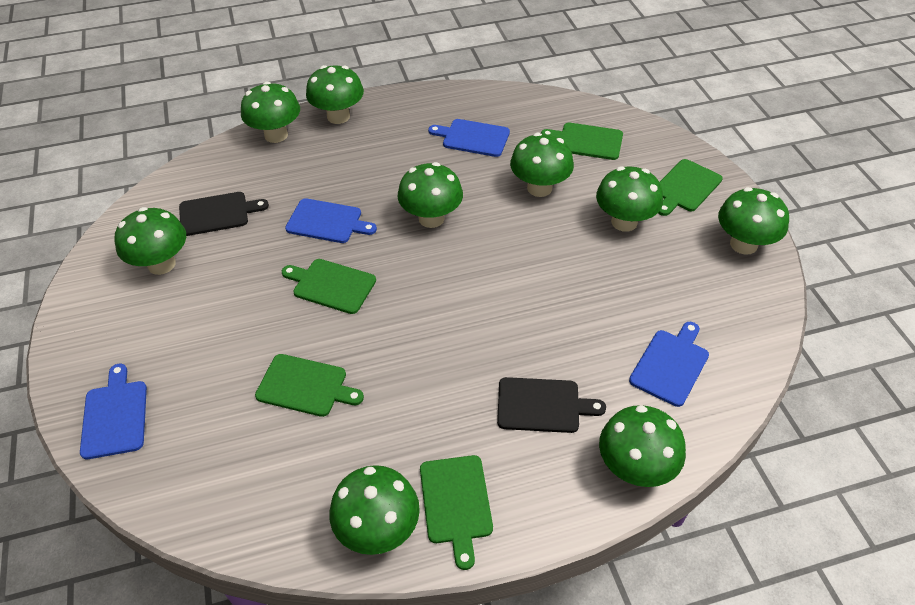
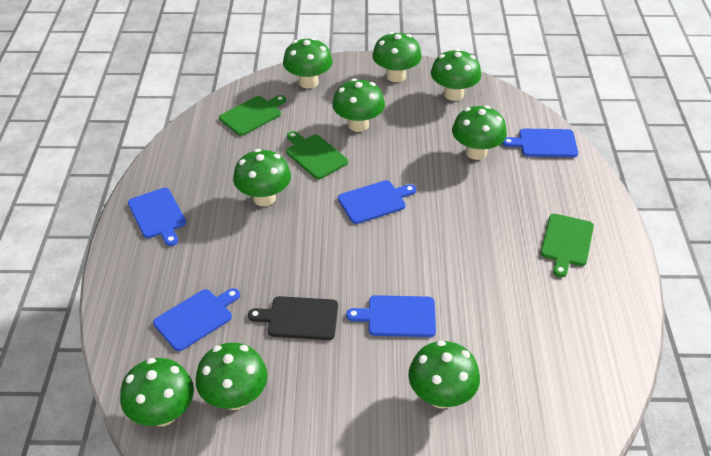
black cutting board: 2 -> 1
blue cutting board: 4 -> 5
green cutting board: 5 -> 3

